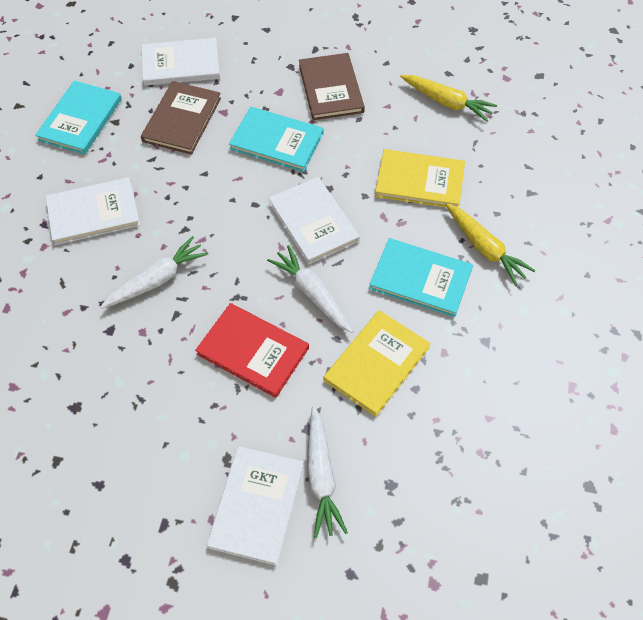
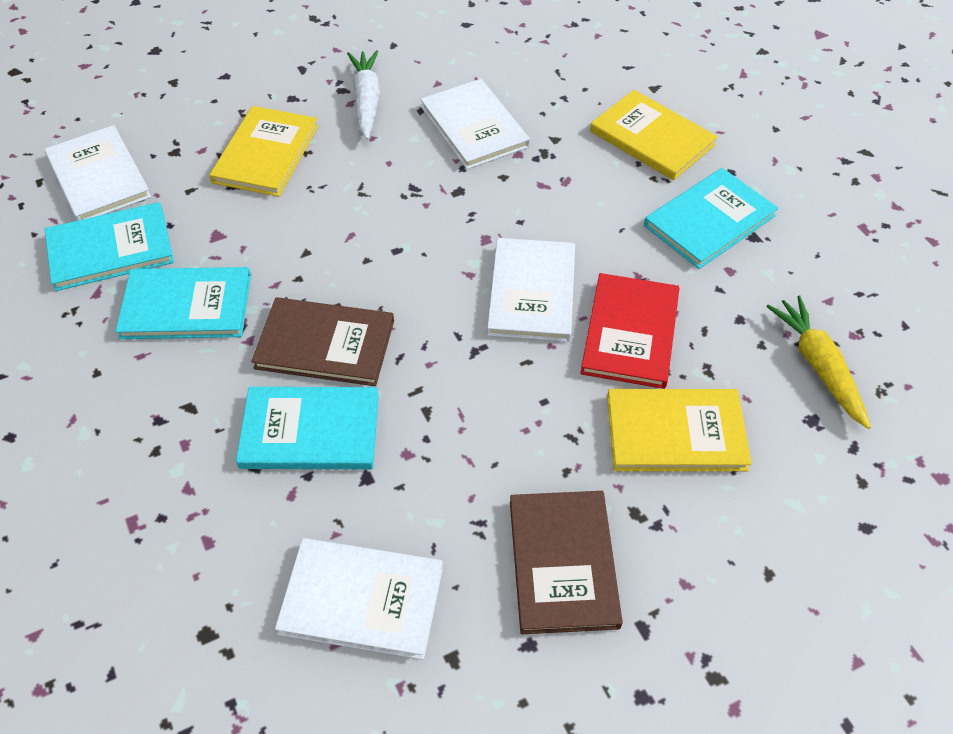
turquoise book: 3 -> 4
white carrot: 3 -> 1
yellow book: 2 -> 3
yellow carrot: 2 -> 1

